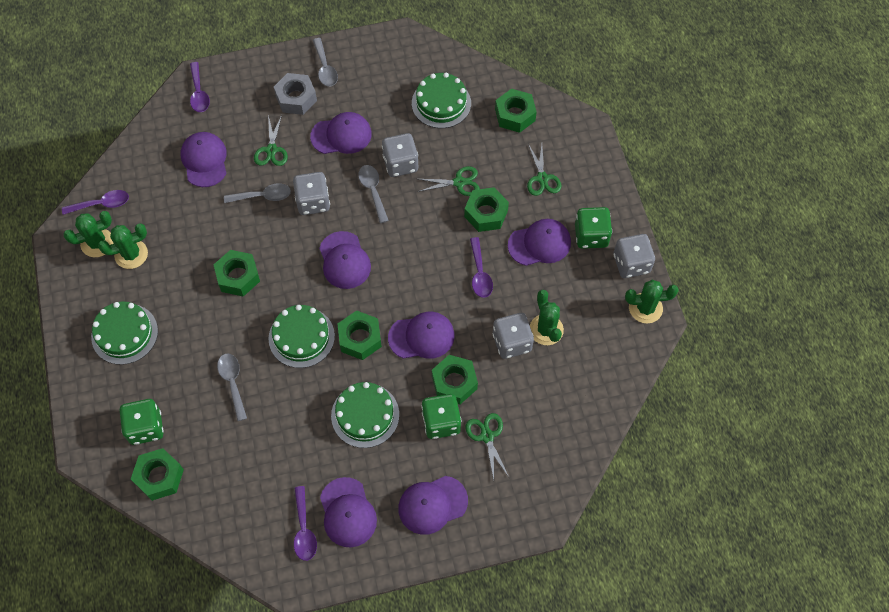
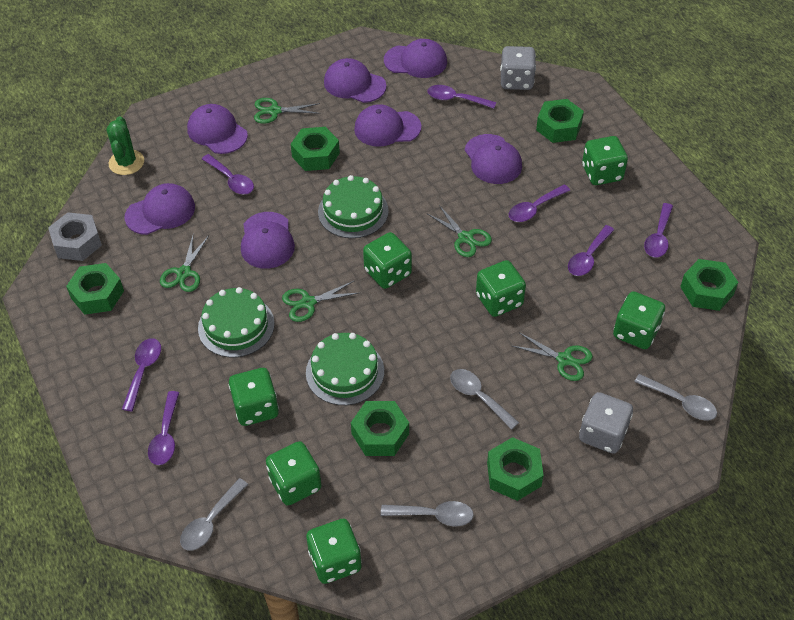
green cactus: 4 -> 1
green cake: 4 -> 3
green dice: 3 -> 7
green scissors: 4 -> 5
grey dice: 4 -> 2
purple spoon: 4 -> 7

